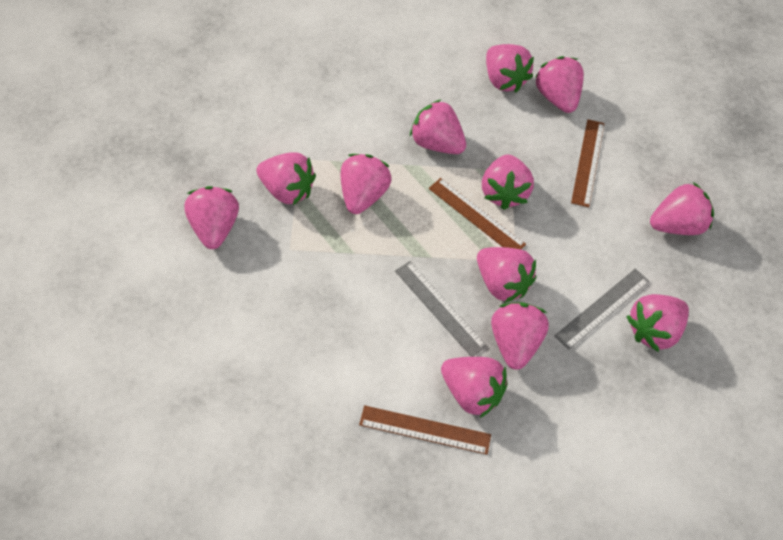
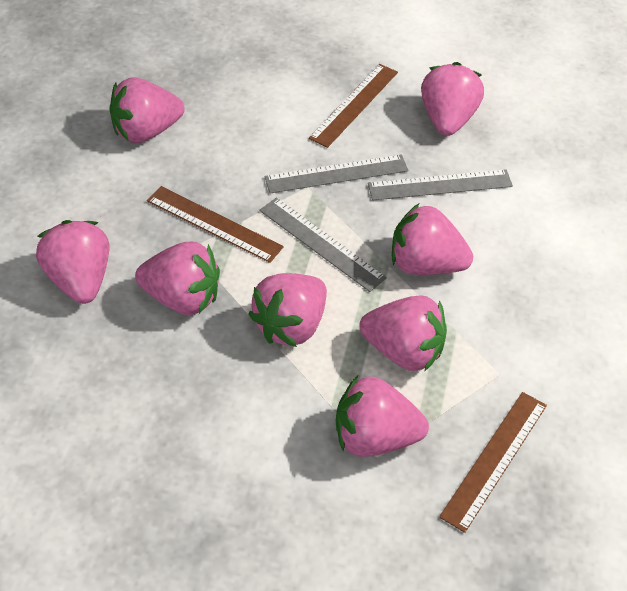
grey ruler: 2 -> 3
pink strawberry: 12 -> 8

